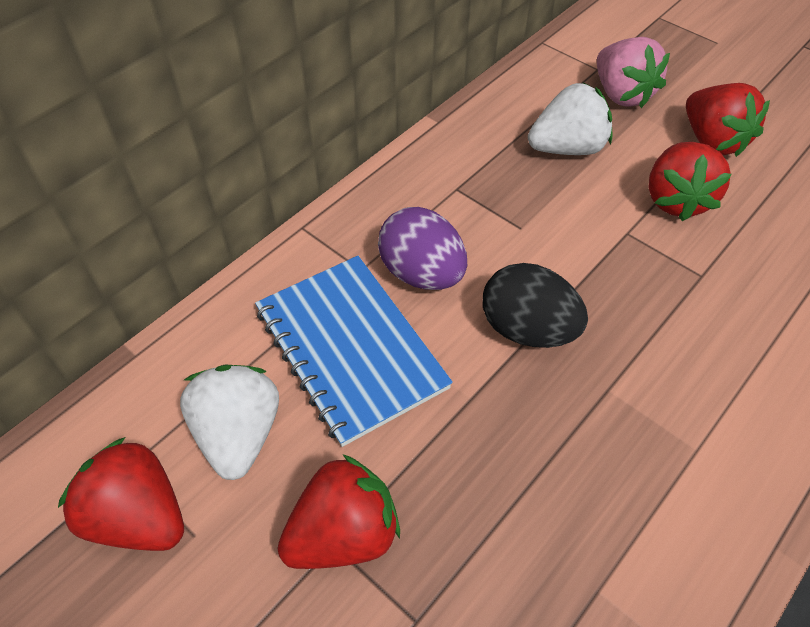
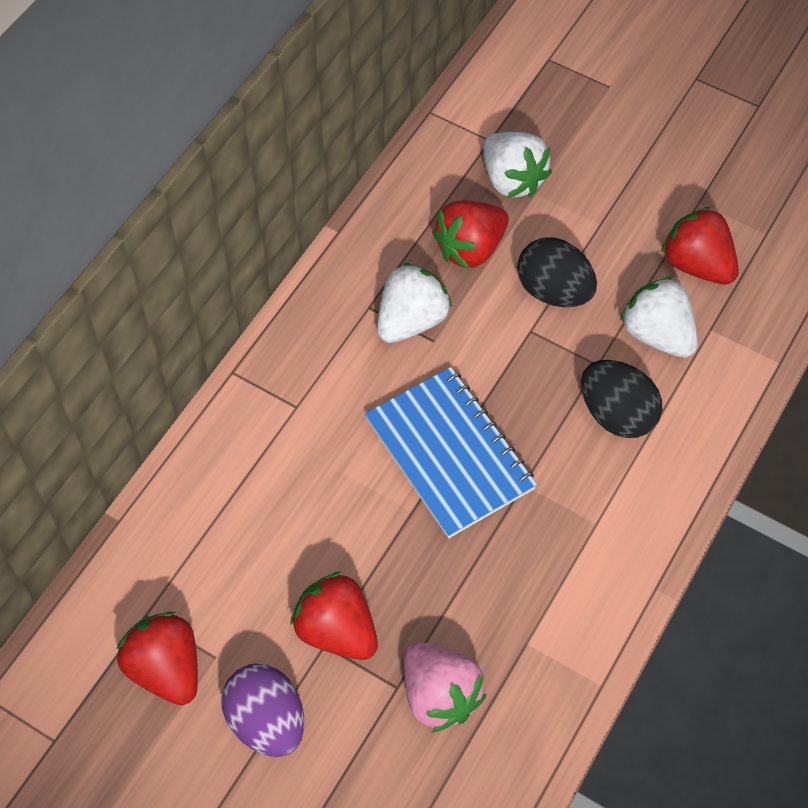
black egg: 1 -> 2
white strawberry: 2 -> 3

